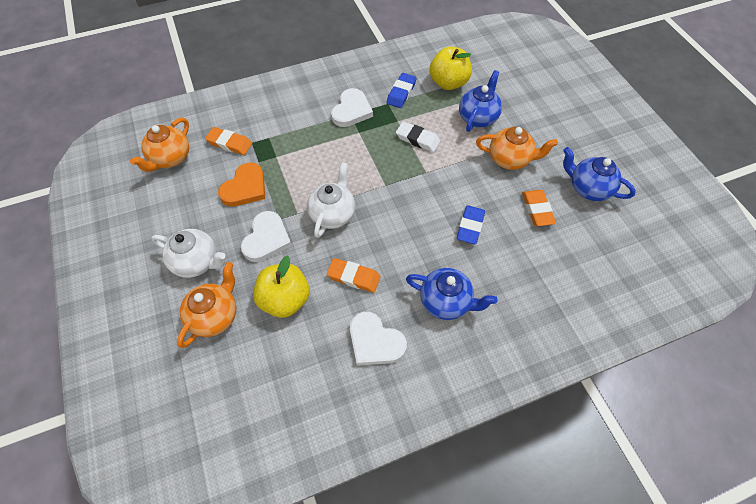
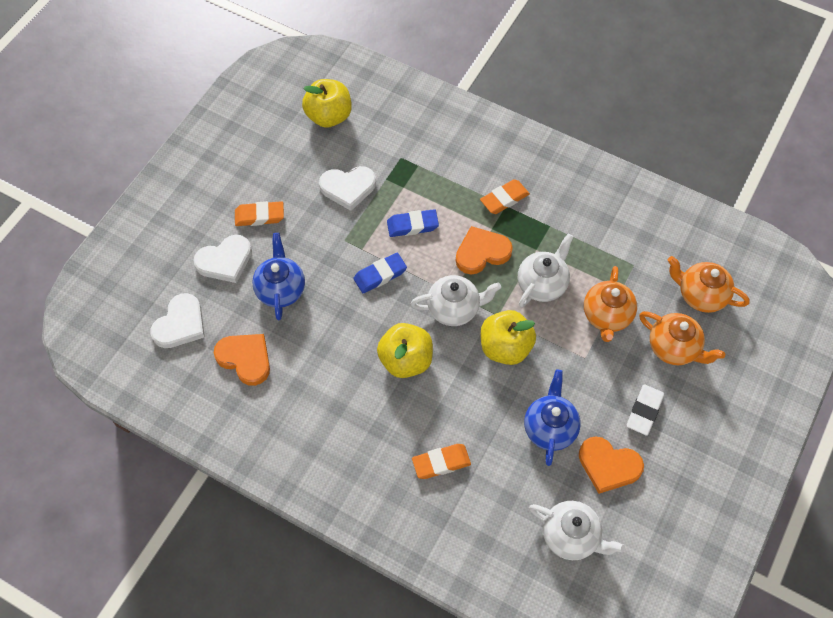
blue teapot: 3 -> 2
orange heart: 1 -> 3
white teapot: 2 -> 3
yellow apple: 2 -> 3

